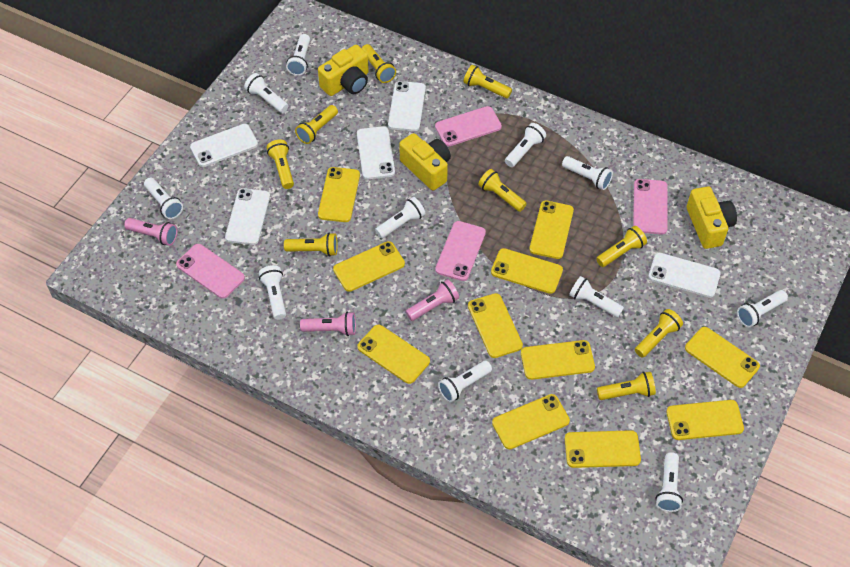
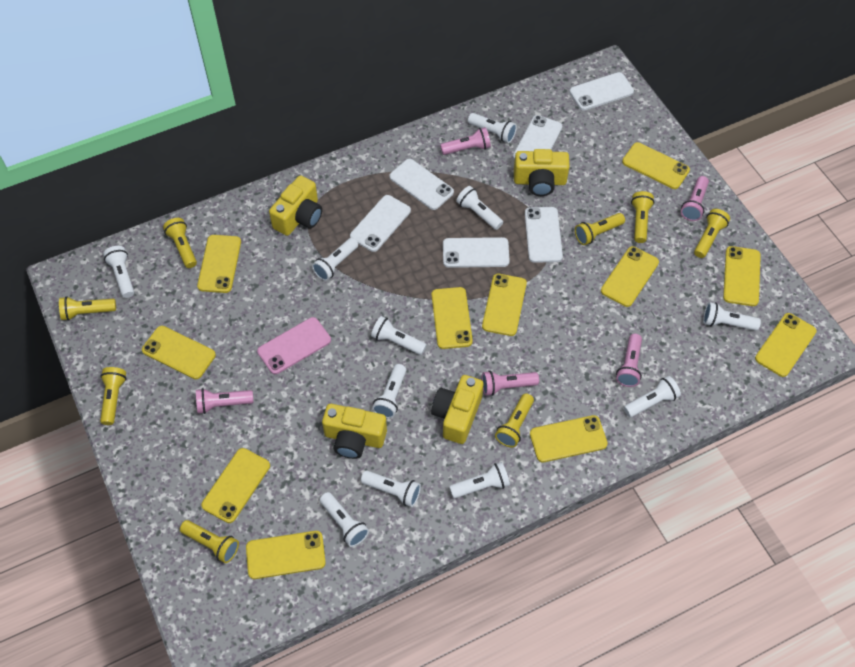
pink flashlight: 3 -> 5
pink phone: 4 -> 1
white phone: 5 -> 6
yellow camera: 3 -> 4
yellow flashlight: 9 -> 8

